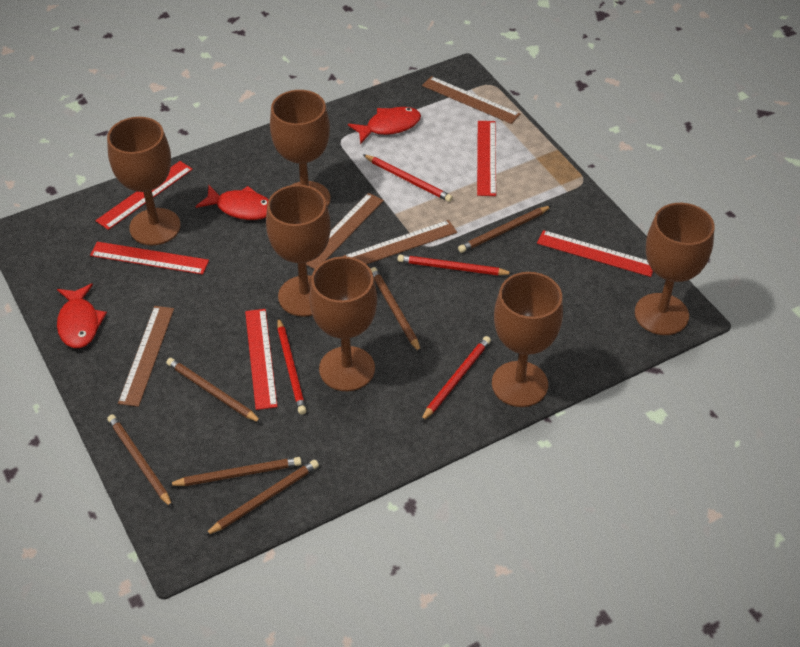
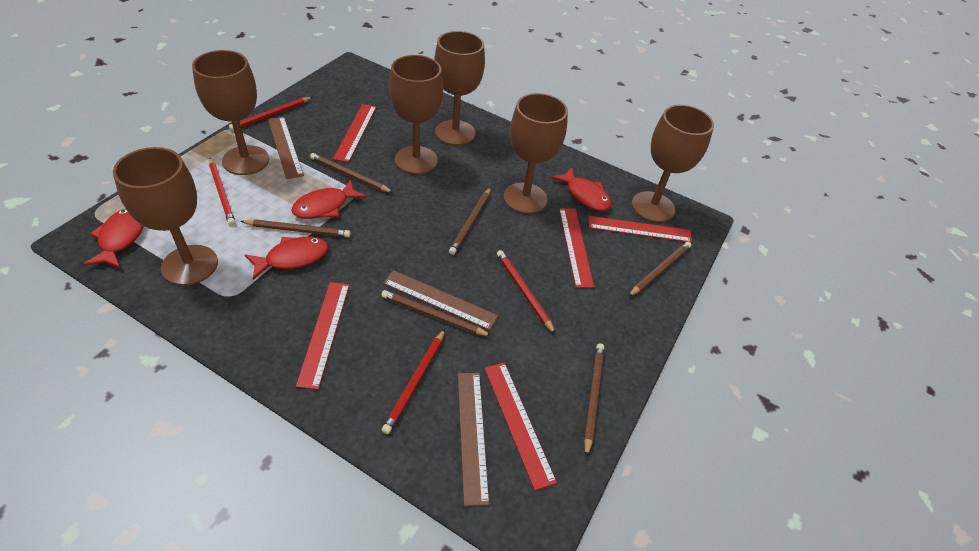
brown ruler: 4 -> 3
red fish: 3 -> 4

